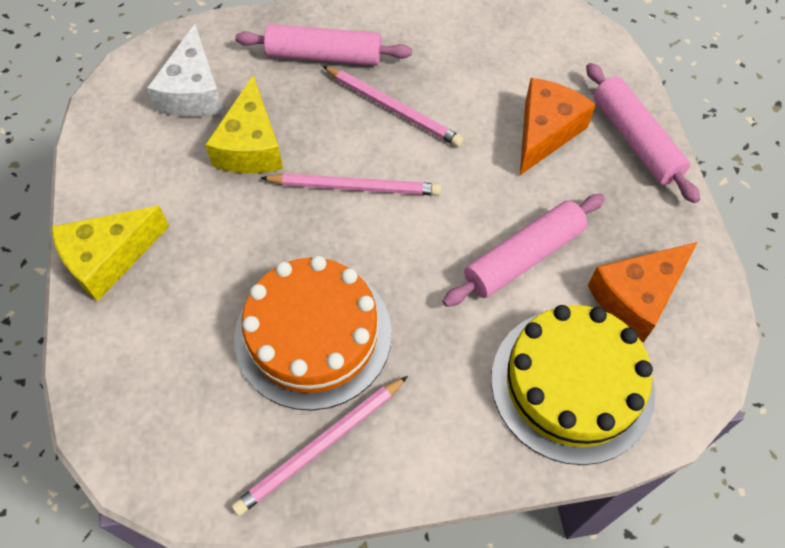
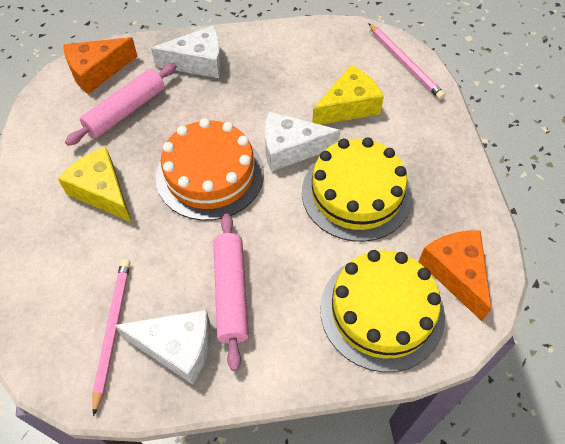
pink pencil: 3 -> 2
pink rolling pin: 3 -> 2
white cheese: 1 -> 3
yellow cake: 1 -> 2

